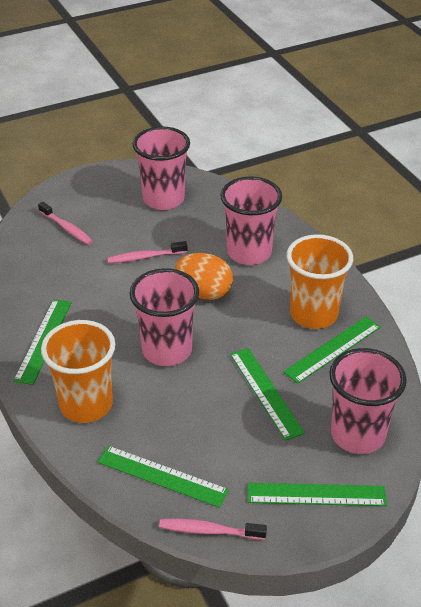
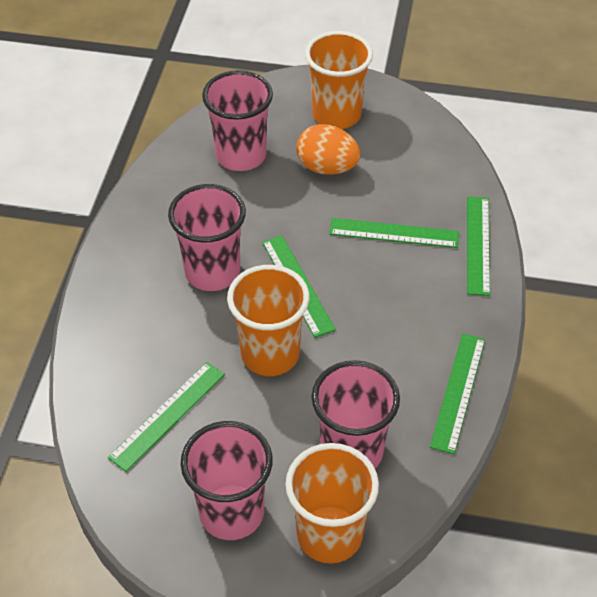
orange cup: 2 -> 3
pink toothbrush: 3 -> 0

